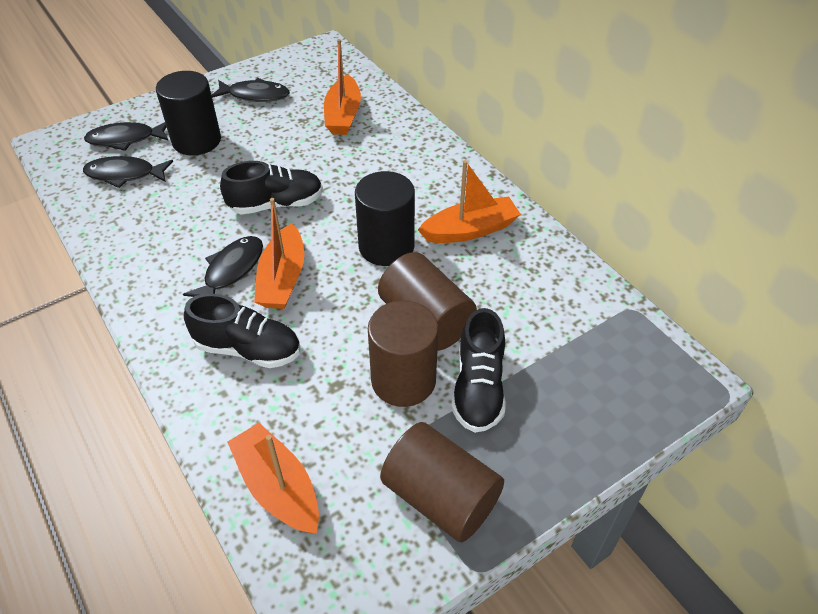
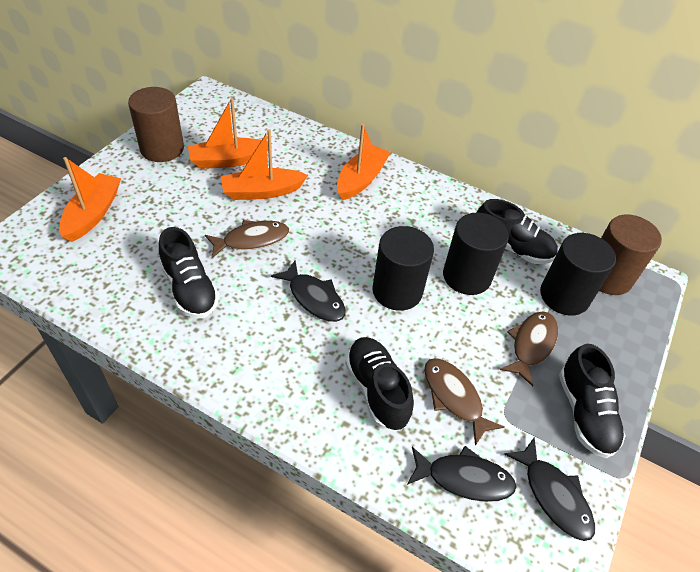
black cylinder: 2 -> 3
black fish: 4 -> 3
black shoe: 3 -> 4
brown cylinder: 3 -> 2
brown fish: 0 -> 3

